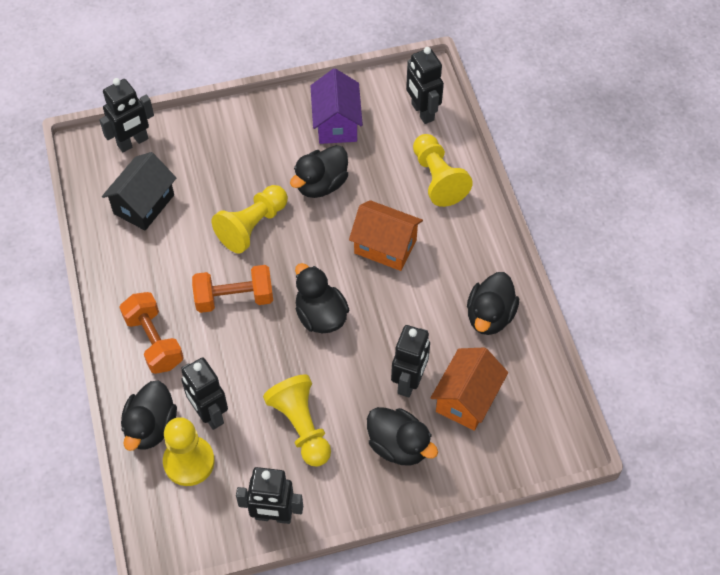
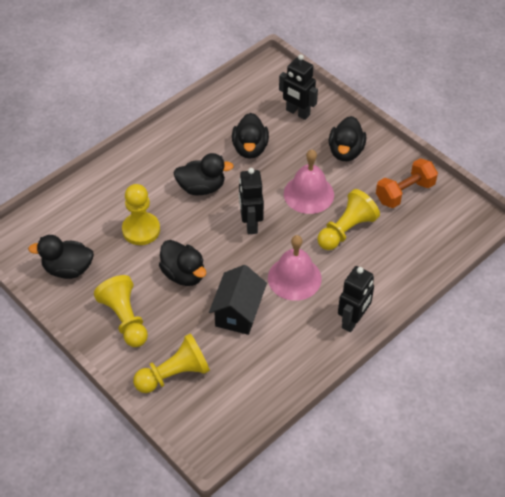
black robot: 5 -> 3
orange dumbbell: 2 -> 1
orange house: 2 -> 0
pink bell: 0 -> 2
purple house: 1 -> 0

